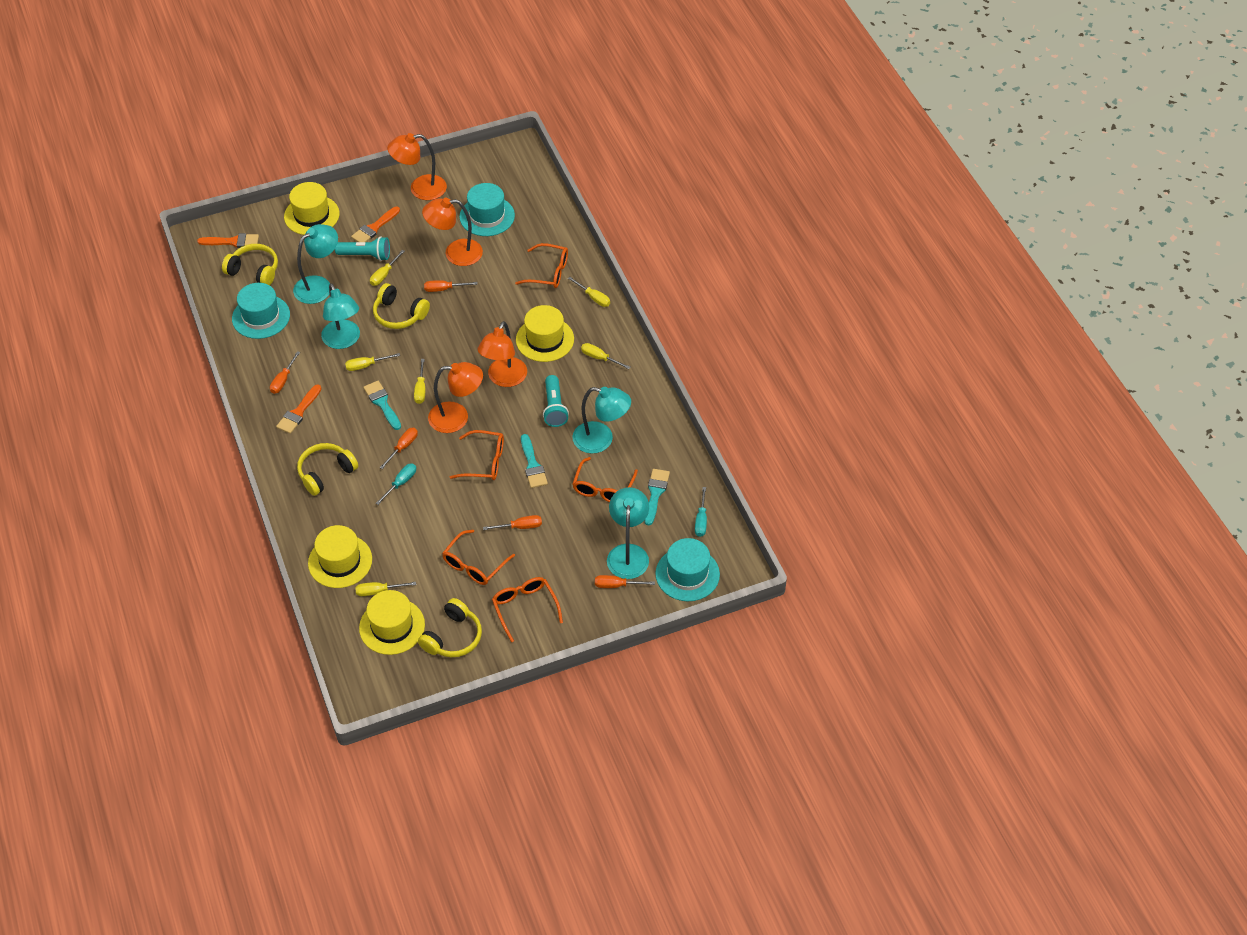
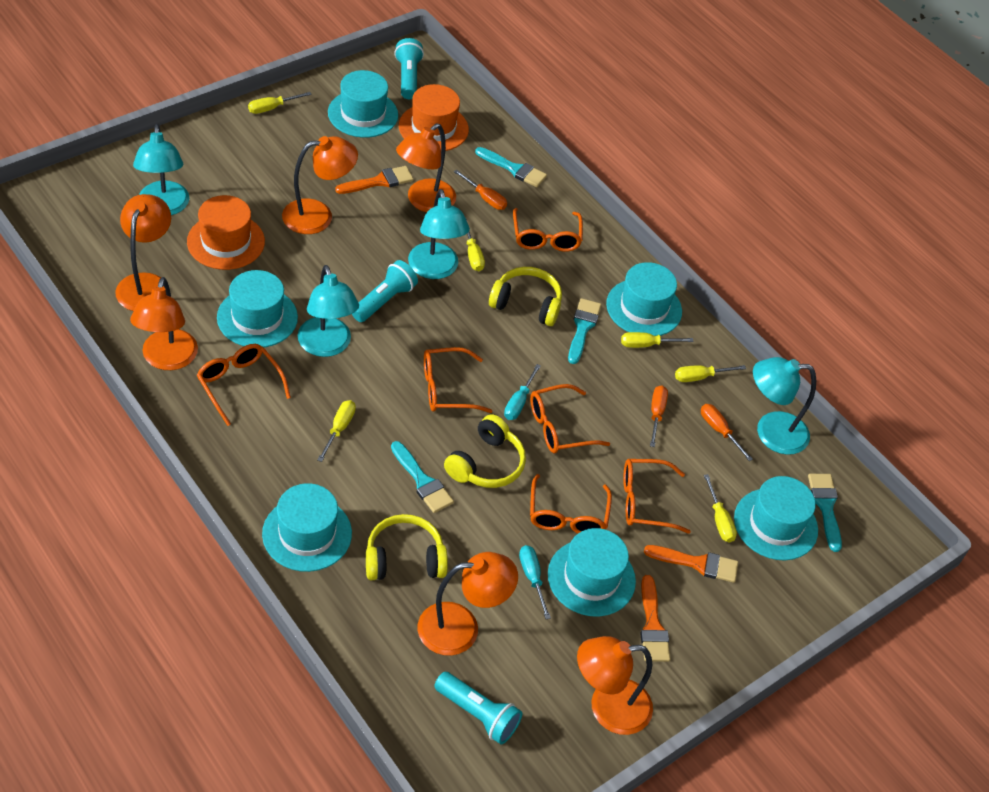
orange glasses: 5 -> 6
orange hat: 0 -> 2
orange lamp: 4 -> 6
orange screwdriver: 5 -> 3
turquoise brush: 3 -> 4
turquoise flashlight: 2 -> 3
turquoise hat: 3 -> 6
yellow hat: 4 -> 0
yellow headphones: 4 -> 3

